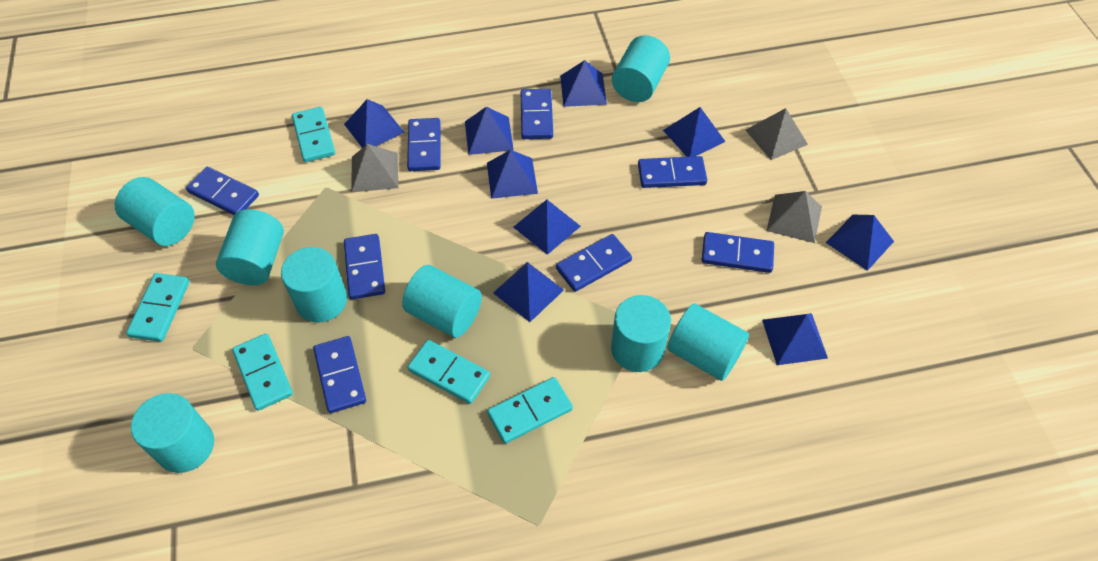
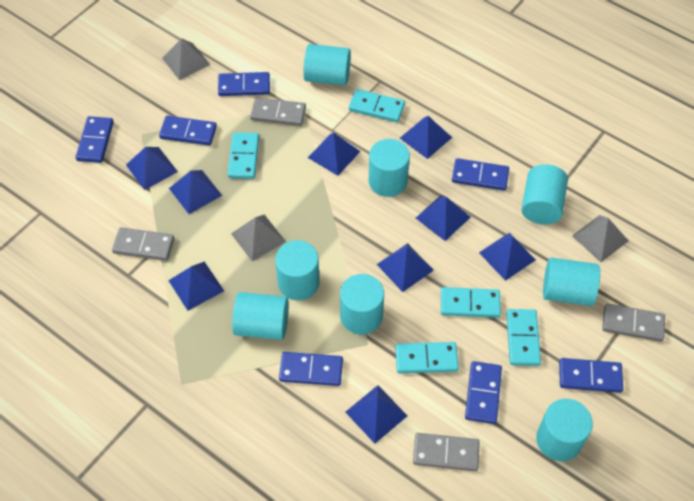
blue domino: 8 -> 7
grey domino: 0 -> 4

